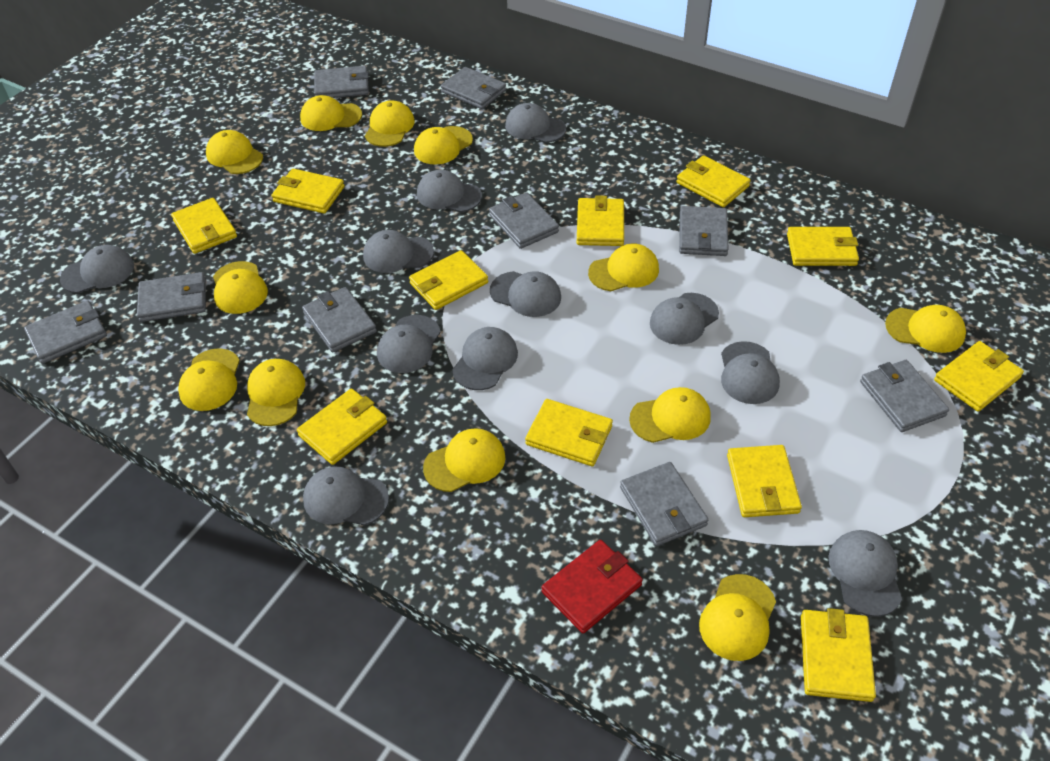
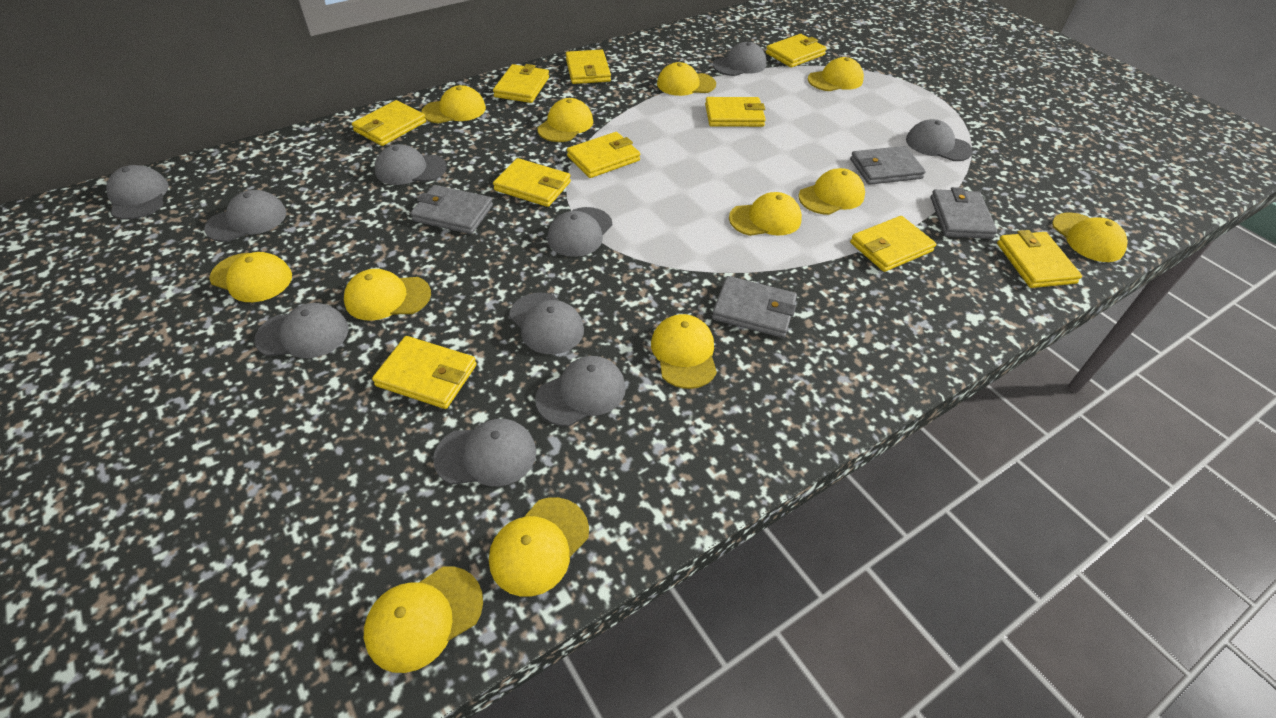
grey cap: 11 -> 10
grey wallet: 9 -> 4
red wallet: 1 -> 0
yellow wallet: 11 -> 10

